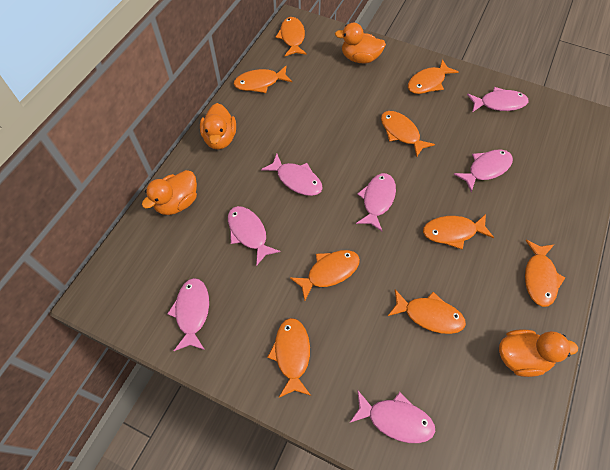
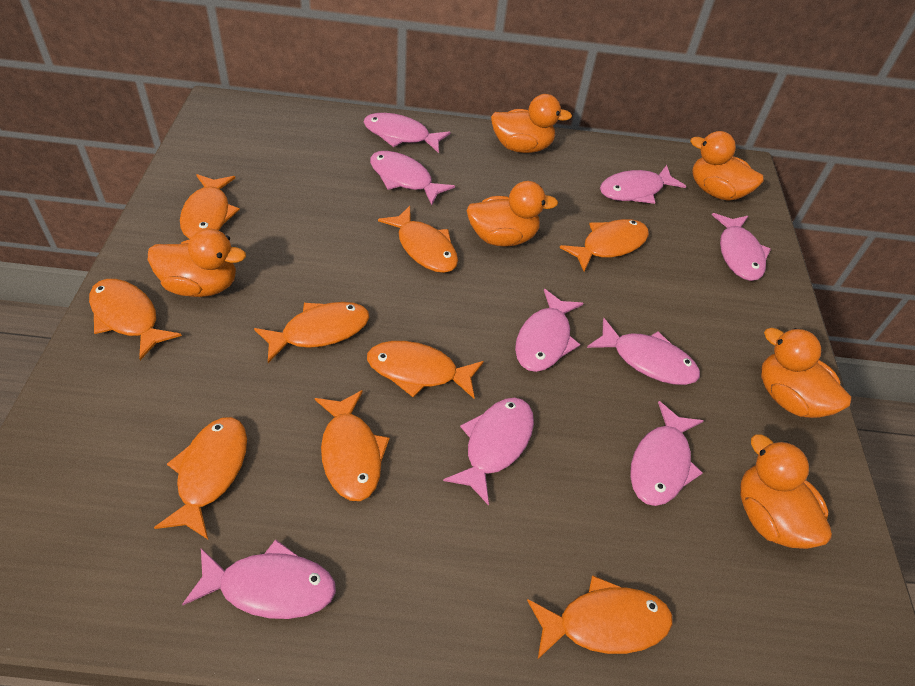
orange duck: 4 -> 6
pink fish: 7 -> 9

